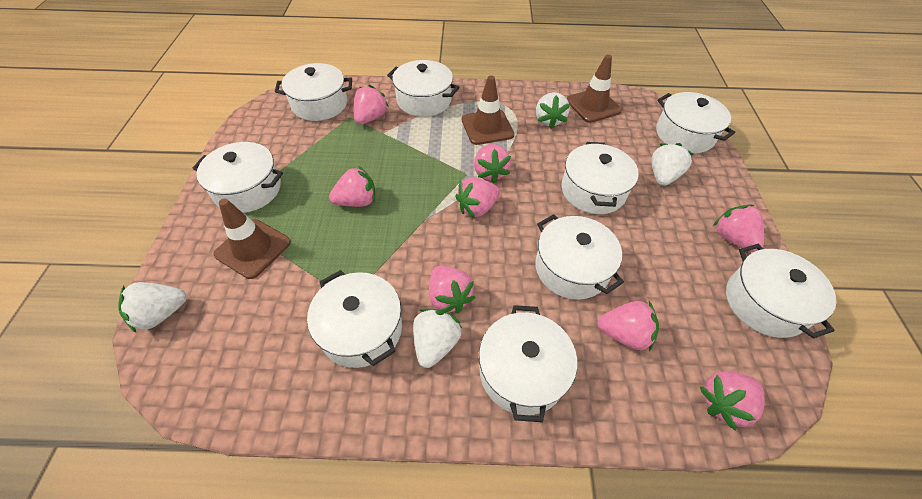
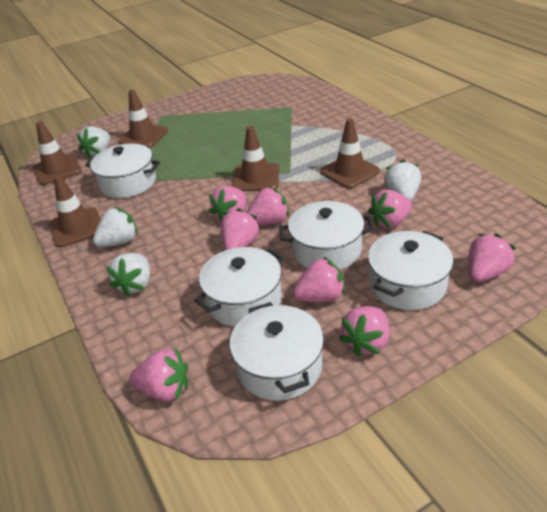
brown traffic cone: 3 -> 5
white pot: 9 -> 5

